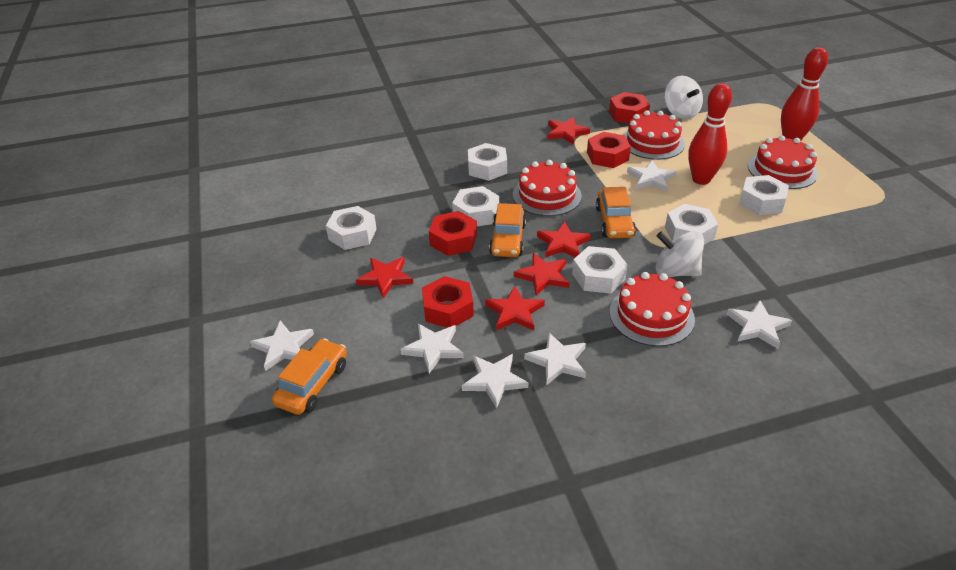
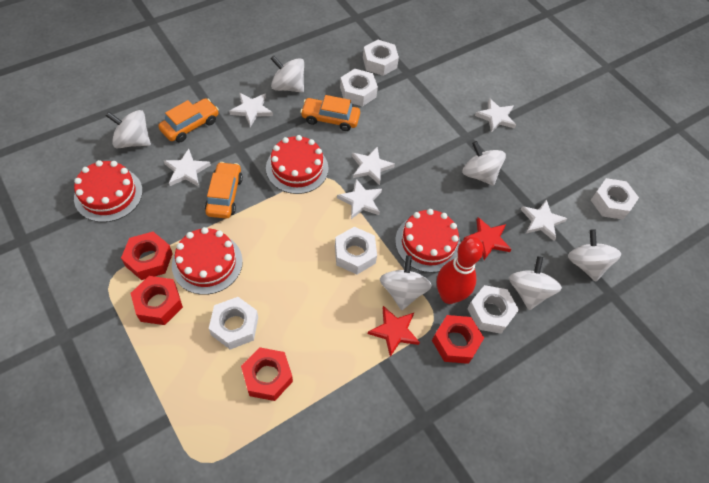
red bowling pin: 2 -> 1
red star: 5 -> 2
white spinning top: 2 -> 6

